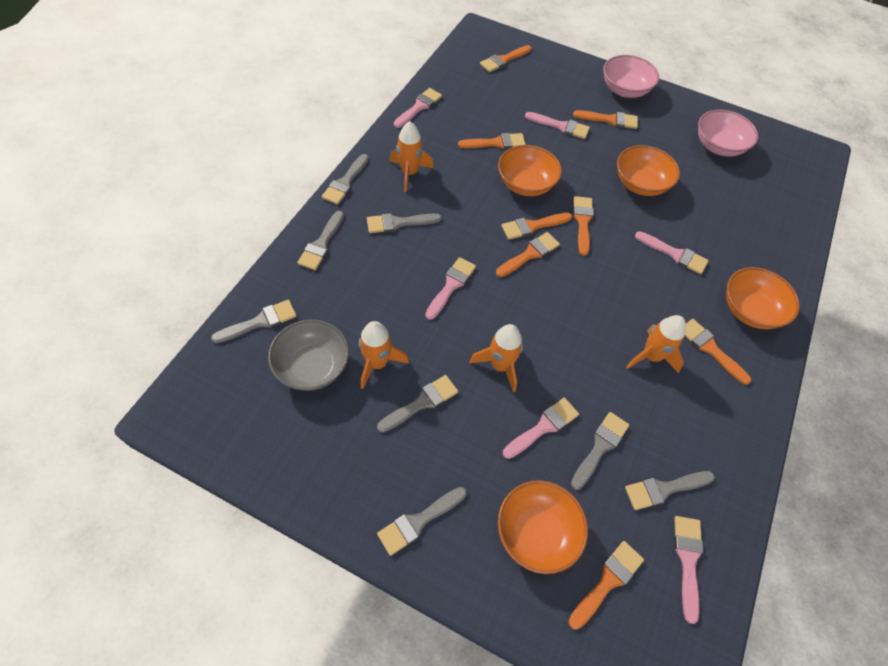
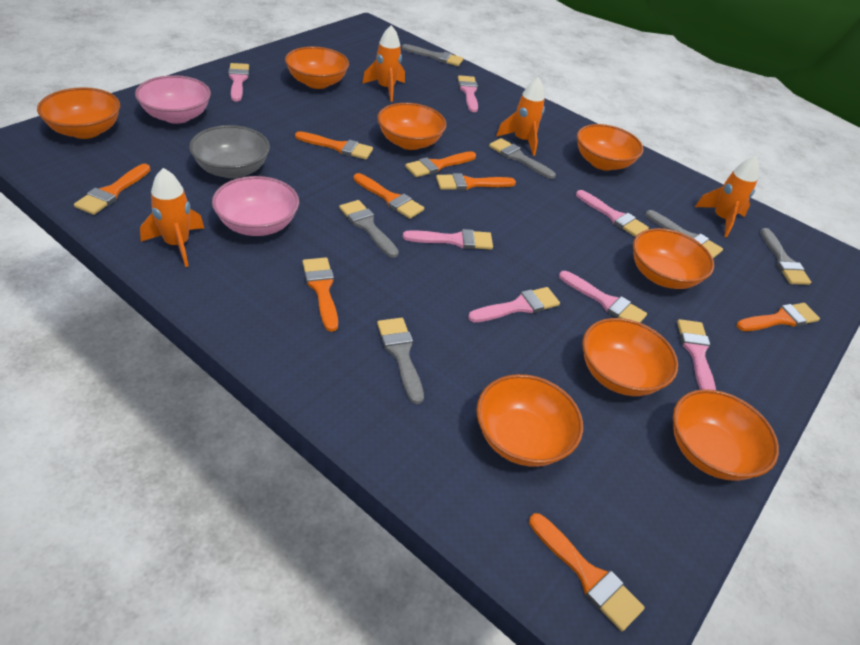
grey brush: 8 -> 6
orange bowl: 4 -> 8
pink brush: 6 -> 7

